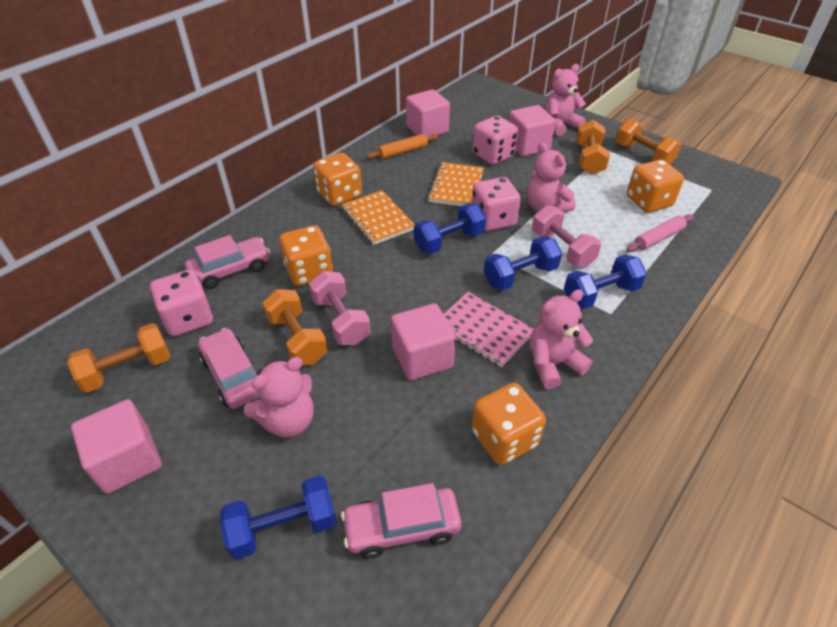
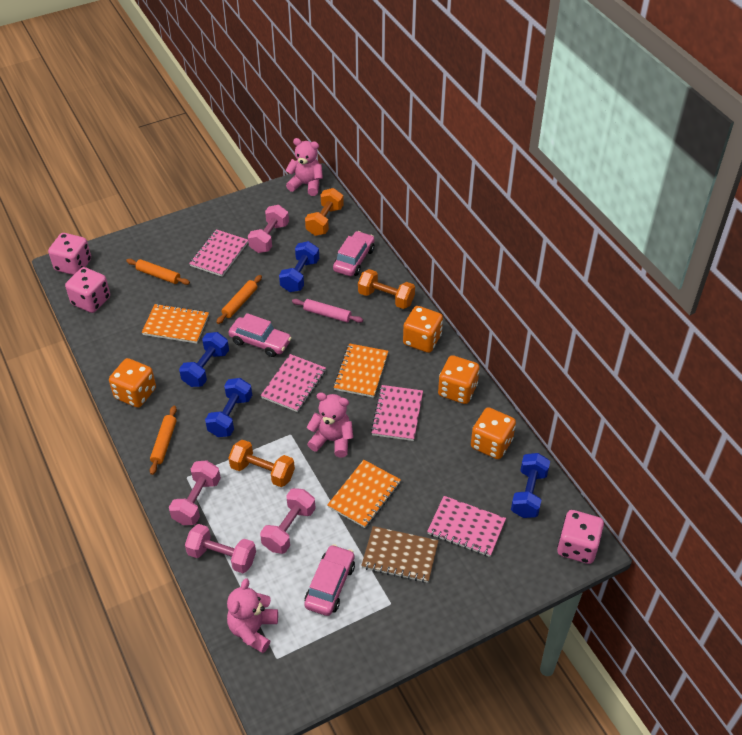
brown notebook: 0 -> 1
orange dumbbell: 4 -> 3
orange notebook: 2 -> 3
orange rolling pin: 1 -> 3
pink cube: 4 -> 0
pink dumbbell: 2 -> 4
pink notebook: 1 -> 4
pink teddy bear: 4 -> 3

